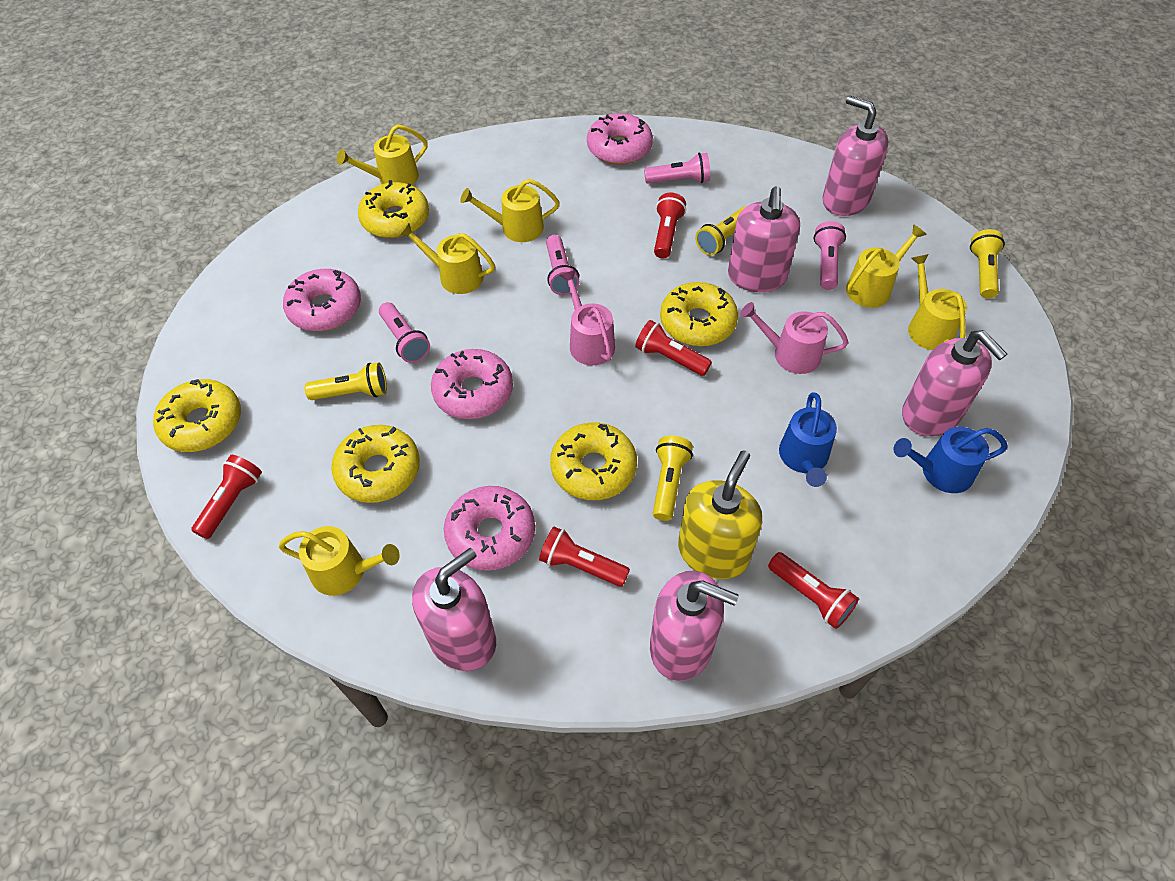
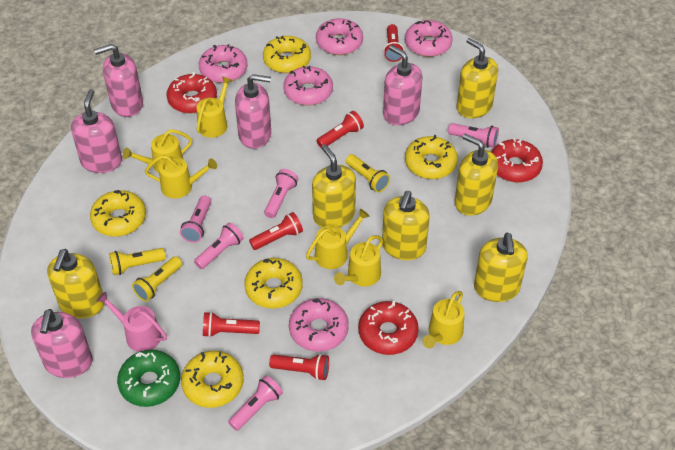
blue watering can: 2 -> 0
green donut: 0 -> 1
pink donut: 4 -> 5
pink flashlight: 4 -> 5
pink watering can: 2 -> 1
red donut: 0 -> 3
yellow flashlight: 4 -> 3
yellow soap dispenser: 1 -> 6

